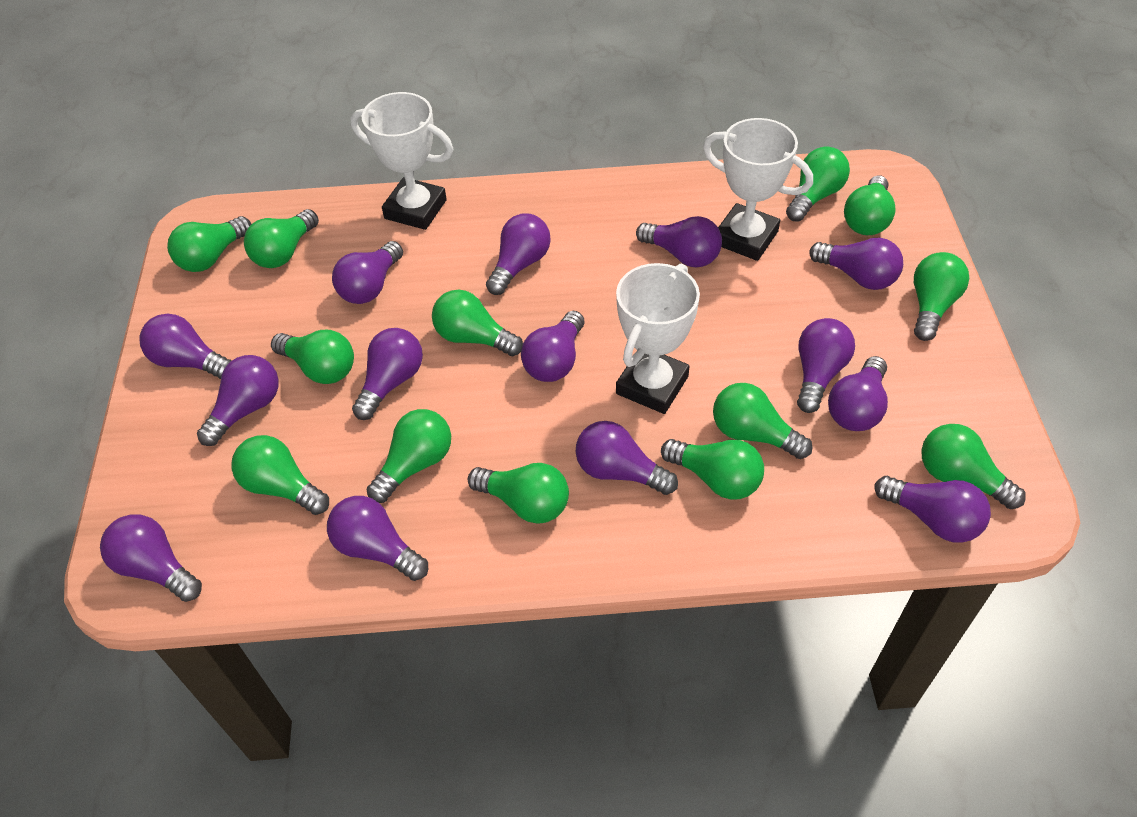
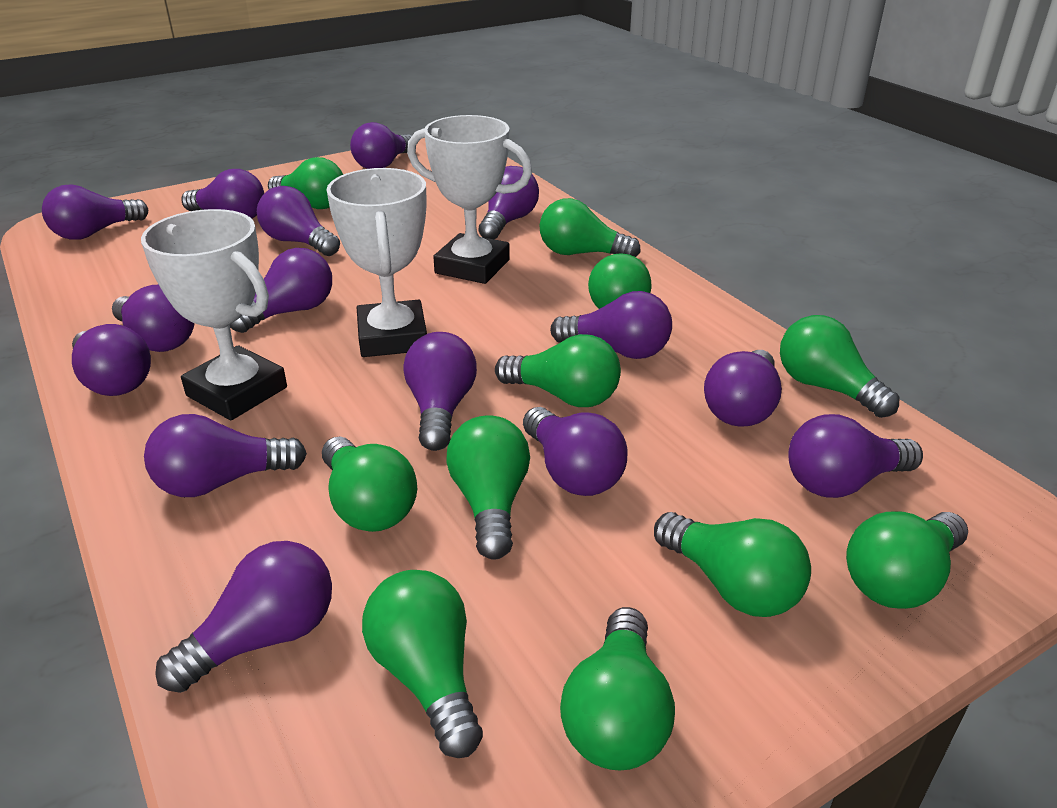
green light bulb: 13 -> 11
purple light bulb: 14 -> 15

